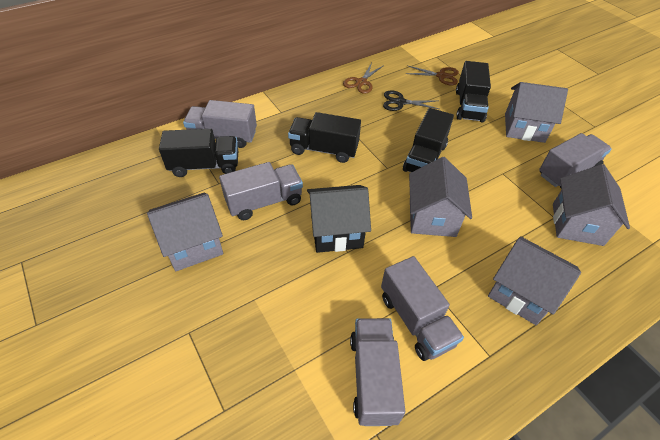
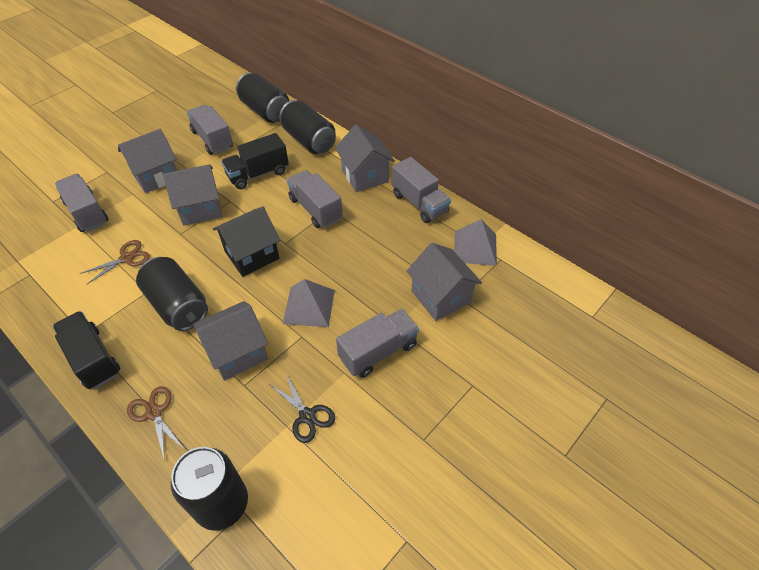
black can: 0 -> 4
black truck: 4 -> 2
grey pyramid: 0 -> 2

